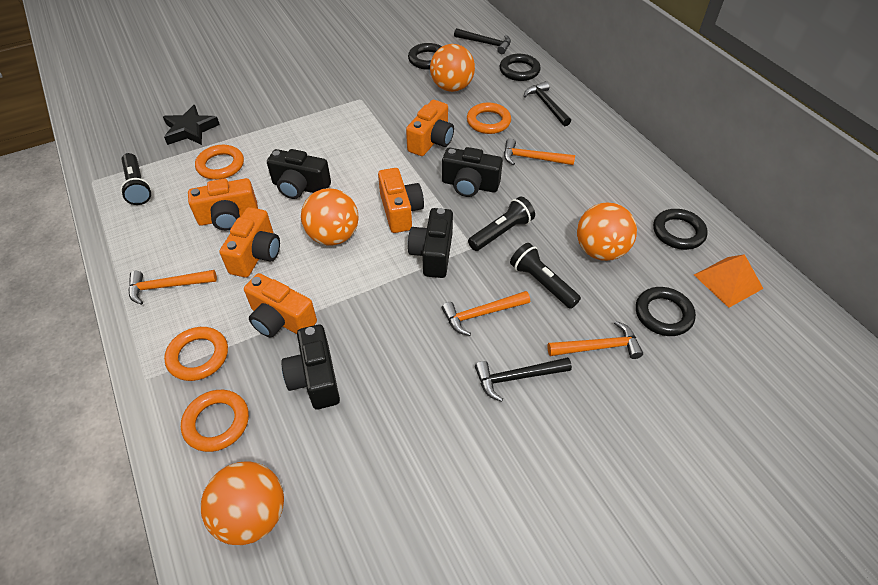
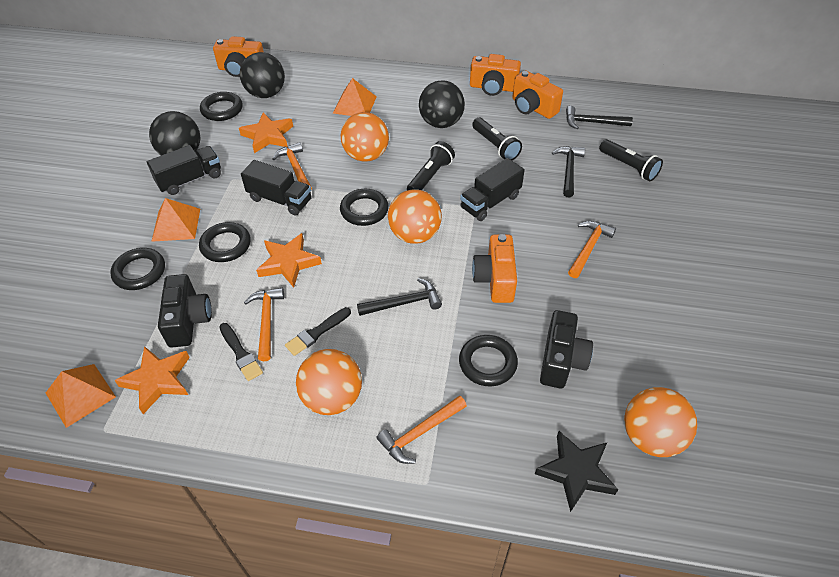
black ball: 0 -> 3
black brush: 0 -> 2
black camera: 4 -> 2
black ring: 4 -> 5
black truck: 0 -> 3
orange camera: 5 -> 4
orange pyramid: 1 -> 3
orange ring: 4 -> 0
orange star: 0 -> 3

